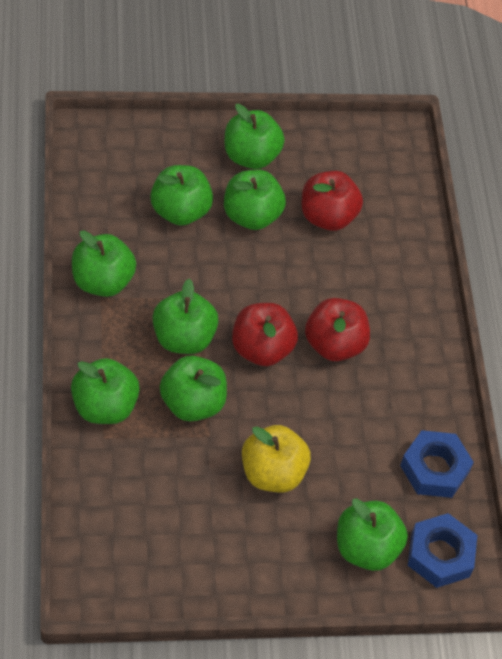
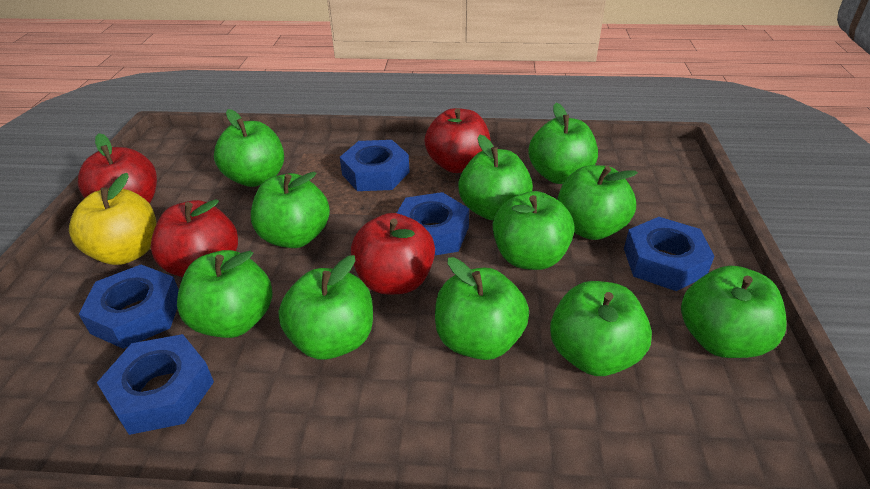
blue nut: 2 -> 5
green apple: 8 -> 11
red apple: 3 -> 4

